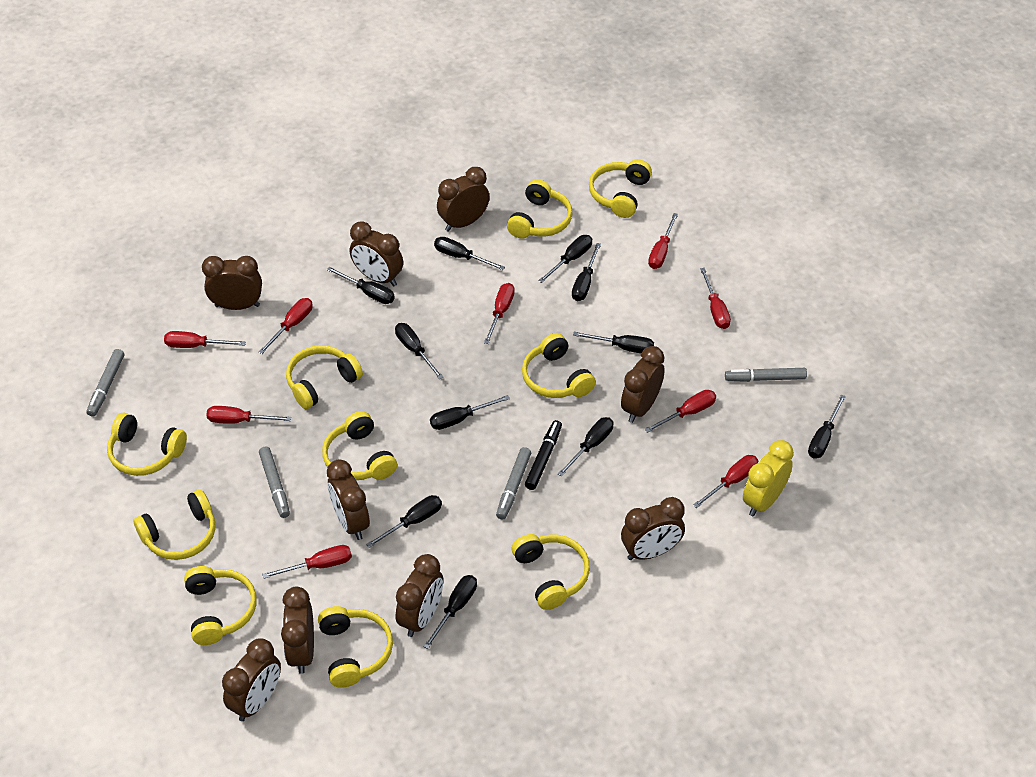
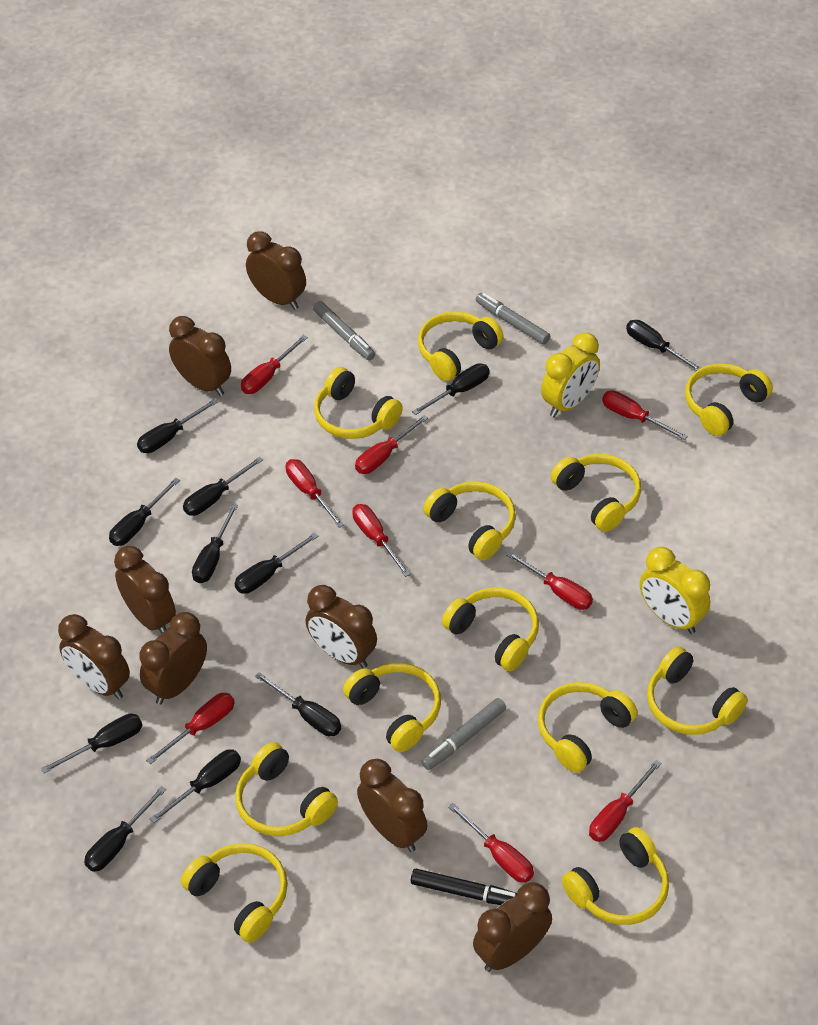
brown clock: 9 -> 8
grey marker: 4 -> 3
yellow clock: 1 -> 2
yellow headphones: 10 -> 12

